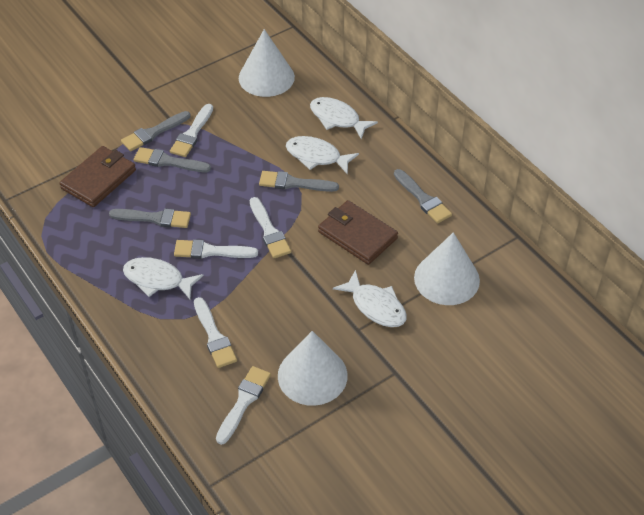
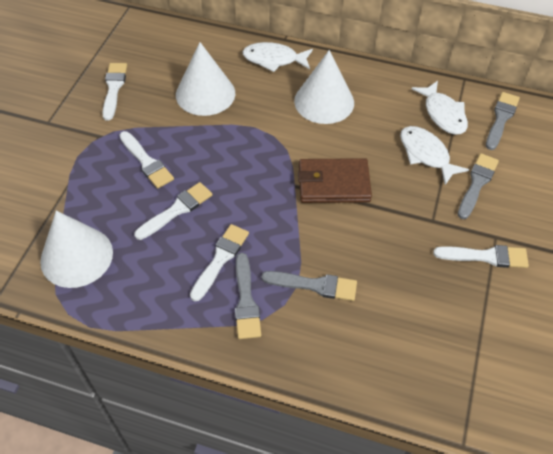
brown wallet: 2 -> 1
grey brush: 5 -> 4
white fish: 4 -> 3

